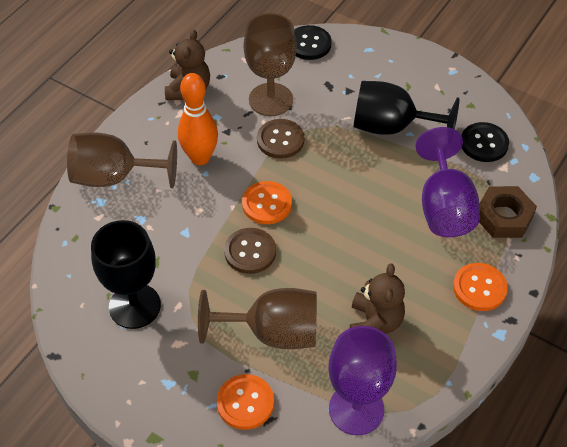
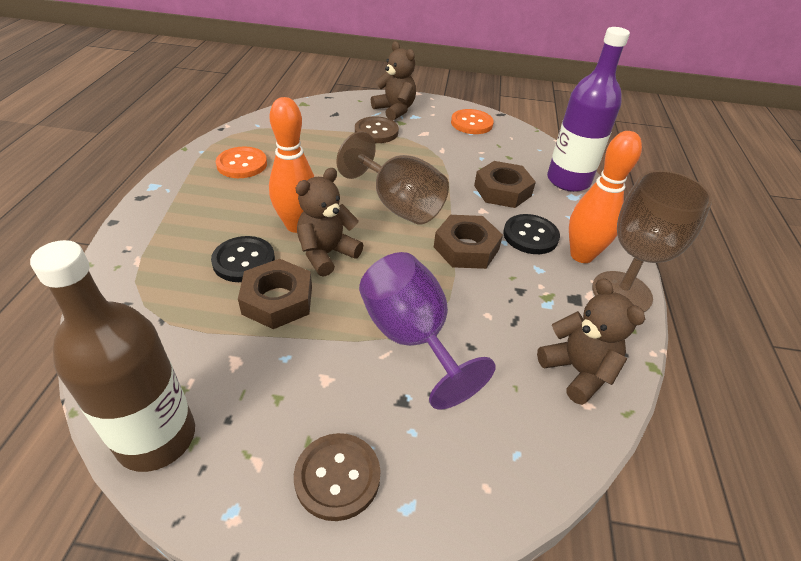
black goblet: 2 -> 0
brown bottle: 0 -> 1
brown goblet: 3 -> 2
brown nut: 1 -> 3
brown teddy bear: 2 -> 3
orange bowling pin: 1 -> 2
orange button: 3 -> 2
purple bottle: 0 -> 1
purple goblet: 2 -> 1

